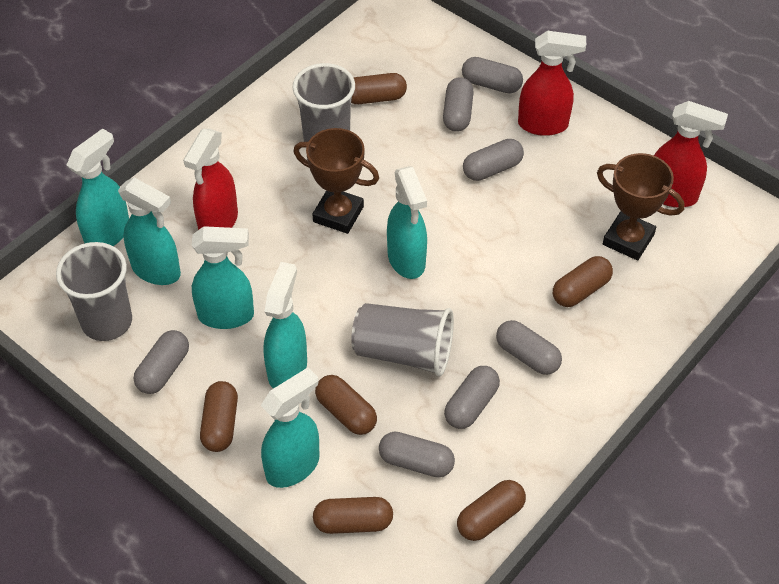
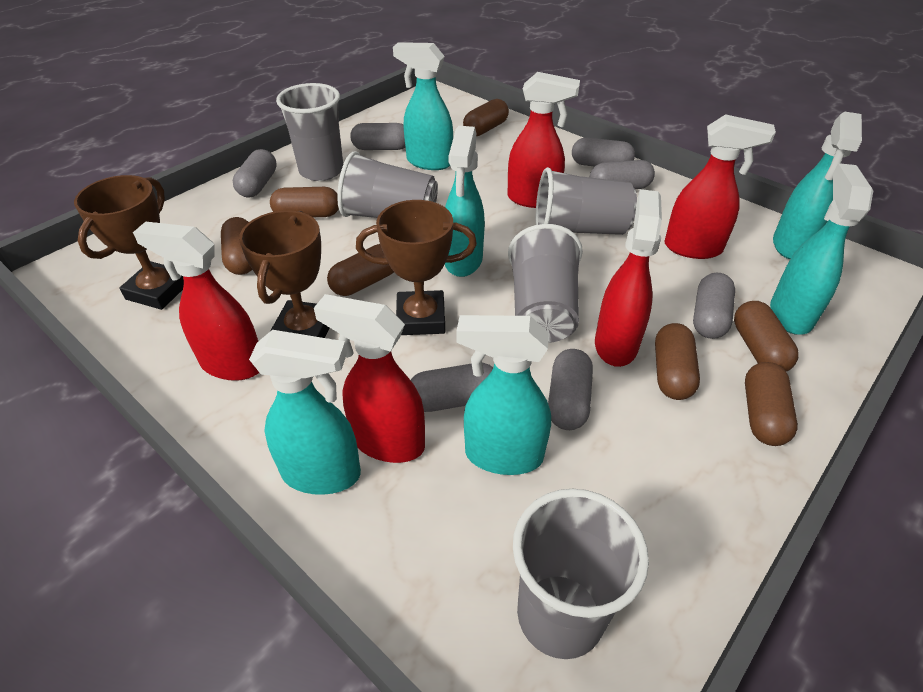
brown capsule: 6 -> 7
brown trophy: 2 -> 3
grey cup: 3 -> 5
red spray bottle: 3 -> 5

